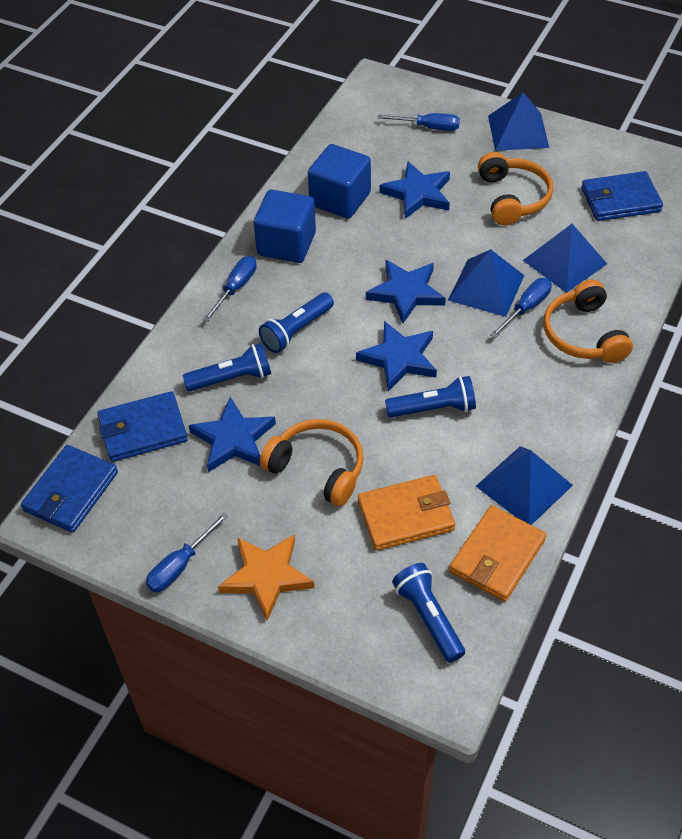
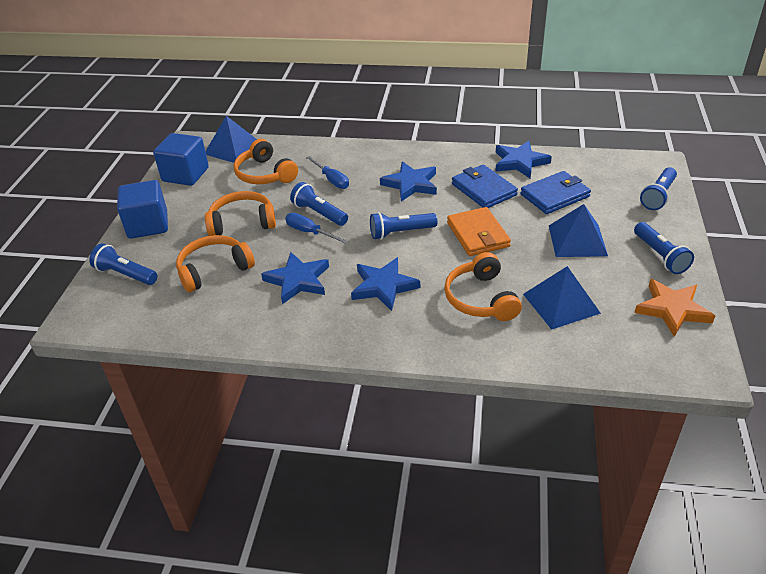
blue flashlight: 4 -> 5
blue pyramid: 4 -> 3
blue screwdriver: 4 -> 2
blue wallet: 3 -> 2
orange headphones: 3 -> 4
orange wallet: 2 -> 1

